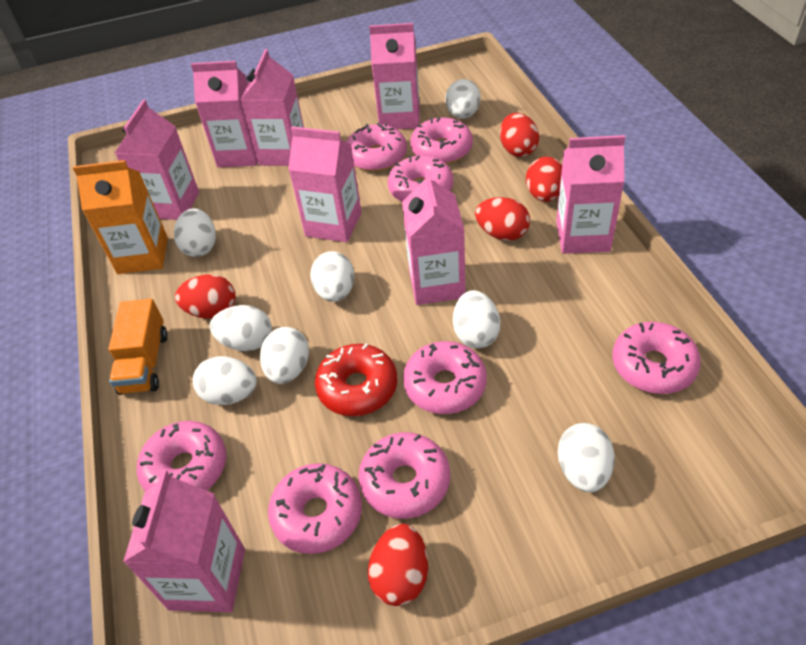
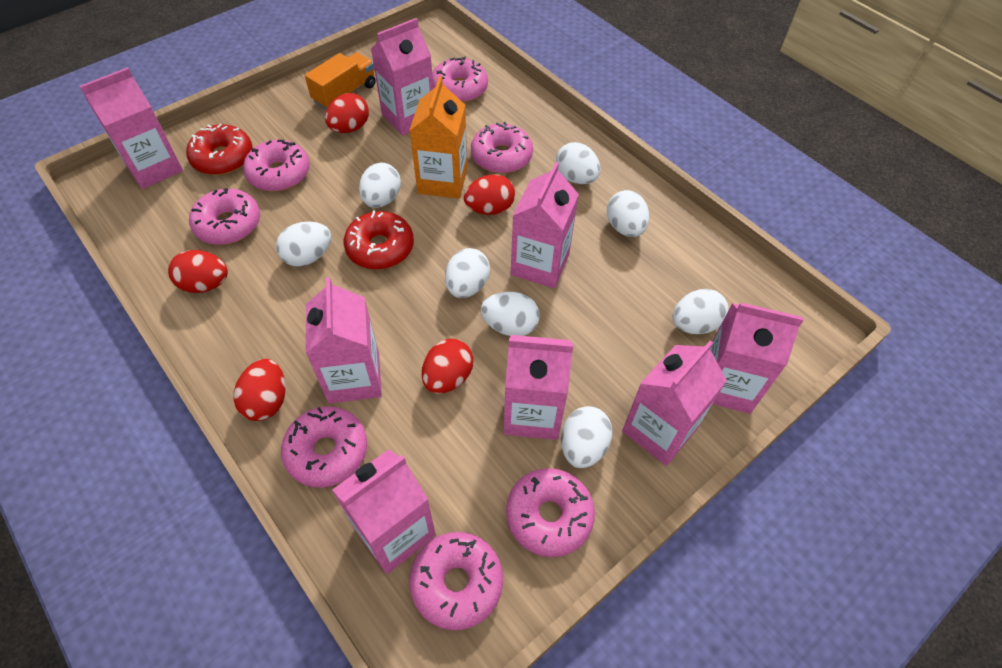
pink donut: 8 -> 7
red donut: 1 -> 2

